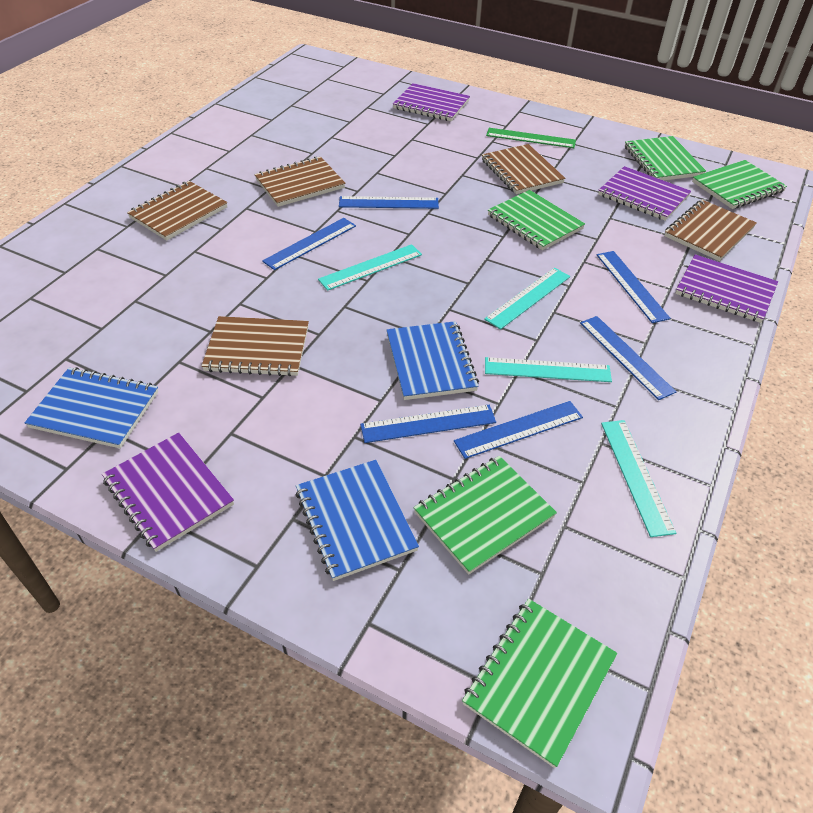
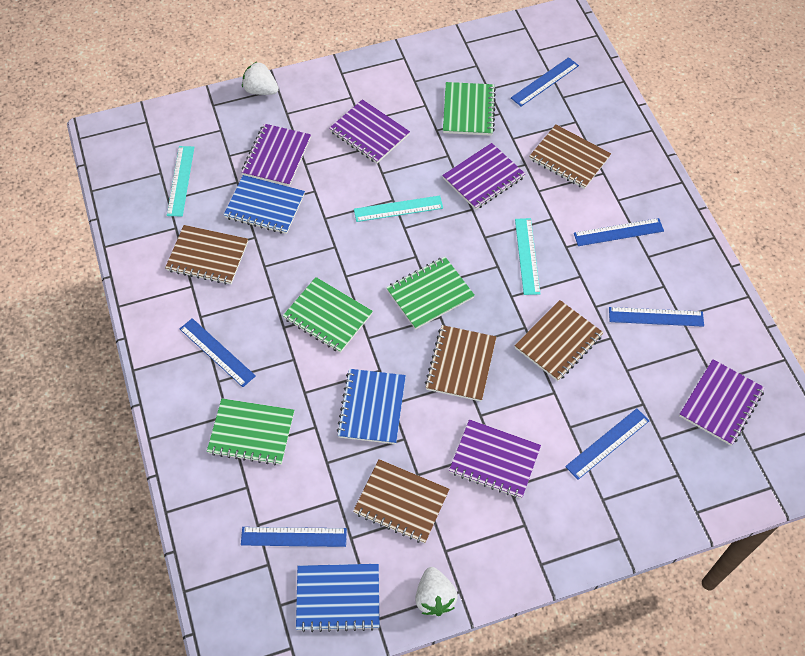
green notebook: 5 -> 4
green ruler: 1 -> 0
purple notebook: 4 -> 5
turquoise ruler: 4 -> 3
white strawberry: 0 -> 2

